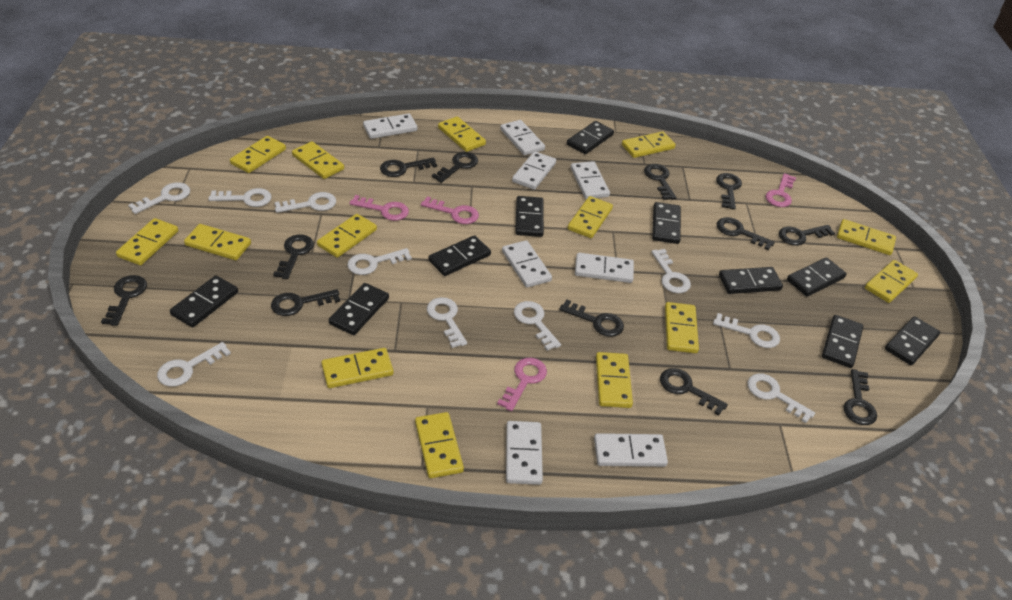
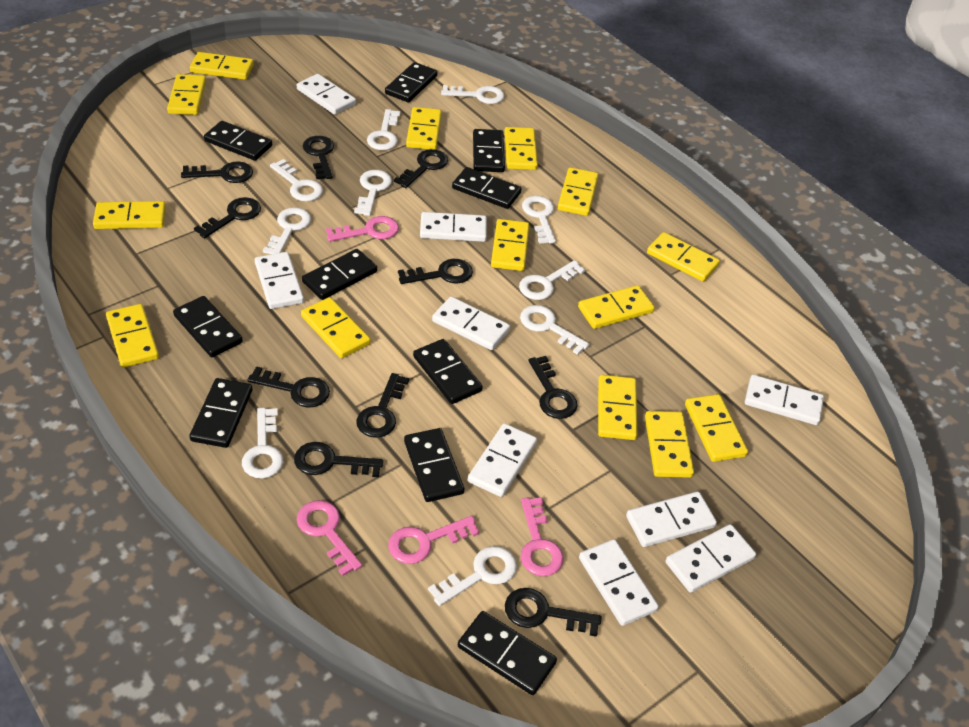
black key: 12 -> 10
white domino: 8 -> 9

